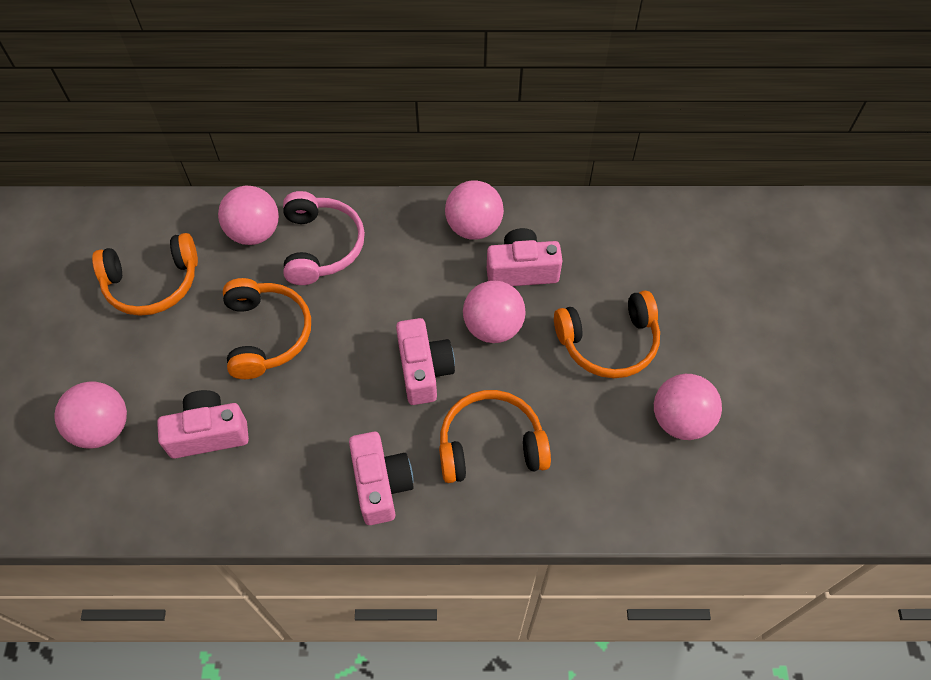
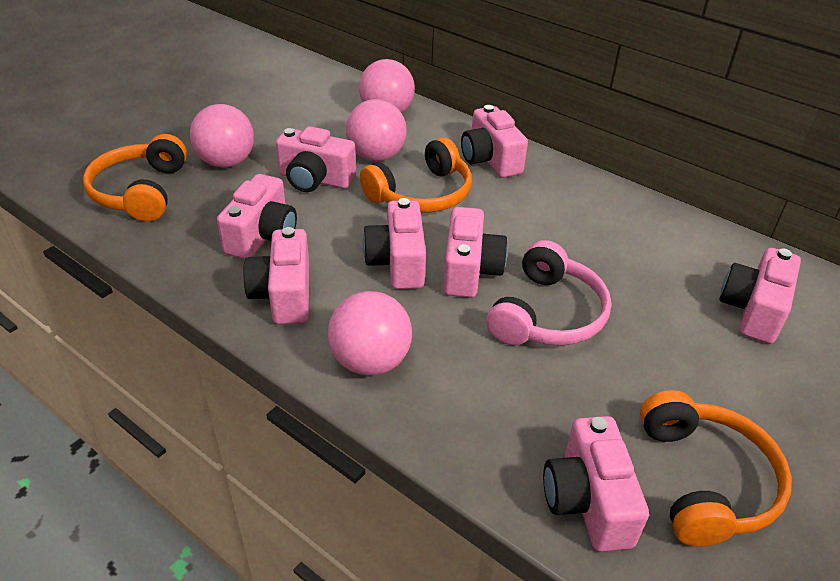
orange headphones: 4 -> 3
pink ball: 5 -> 4
pink camera: 4 -> 8

